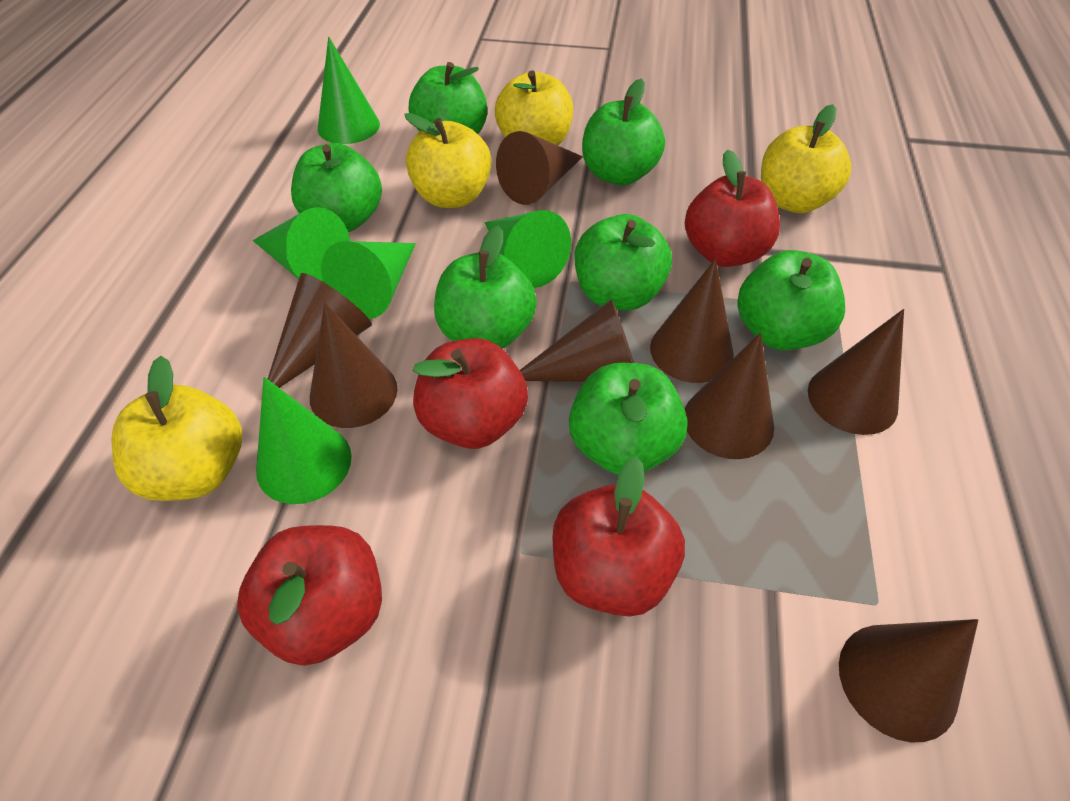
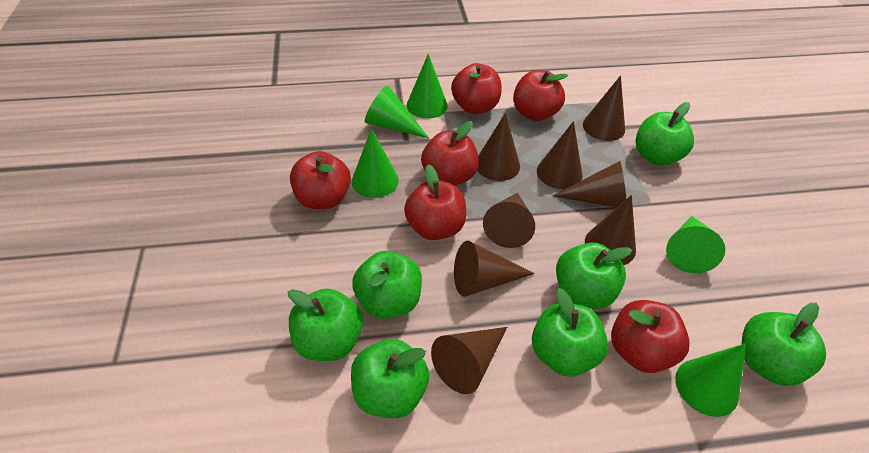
red apple: 4 -> 6
yellow apple: 4 -> 0

